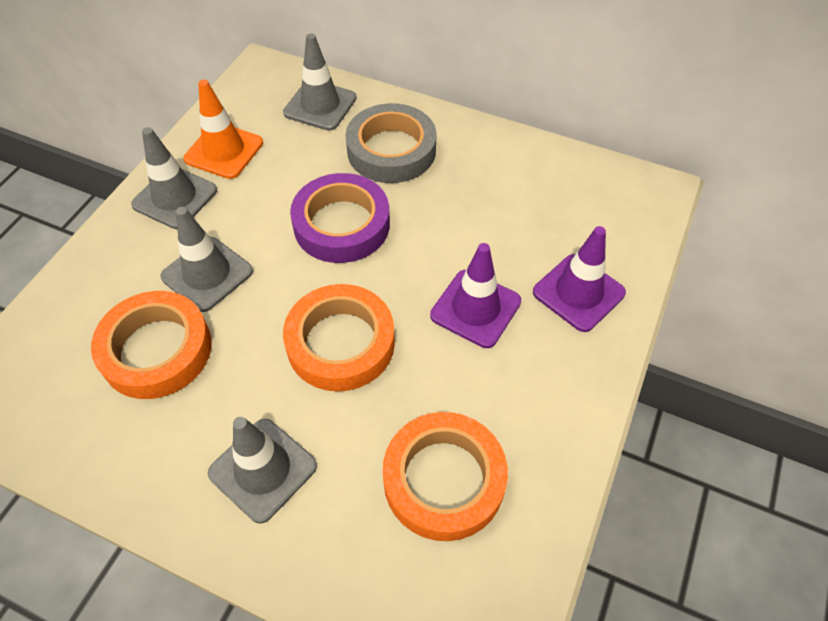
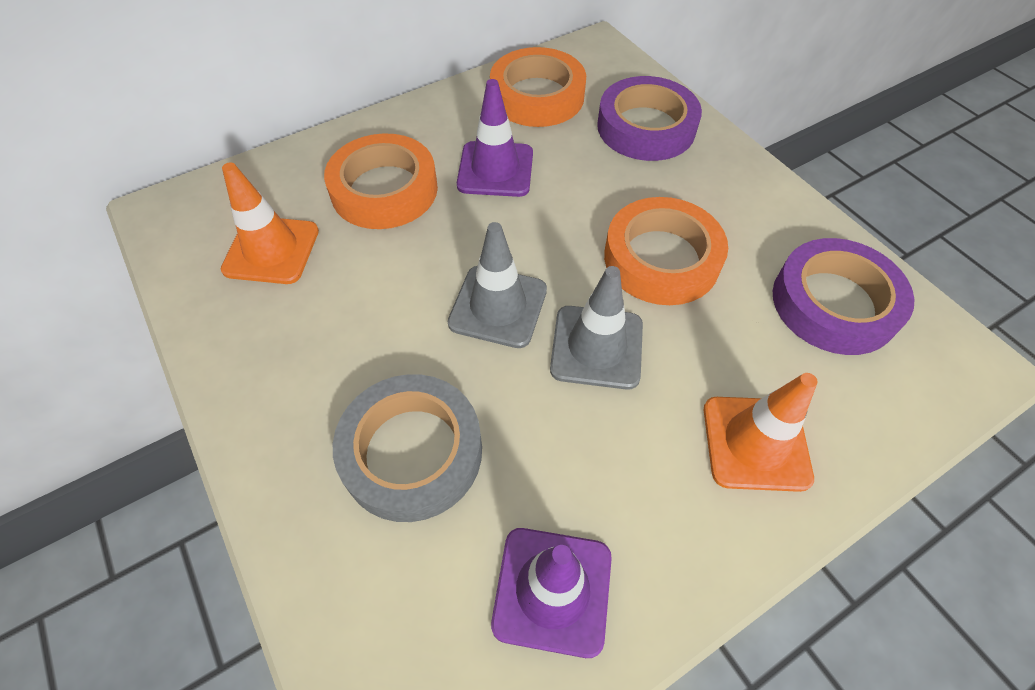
grey traffic cone: 4 -> 2
orange traffic cone: 1 -> 2
purple tape: 1 -> 2

